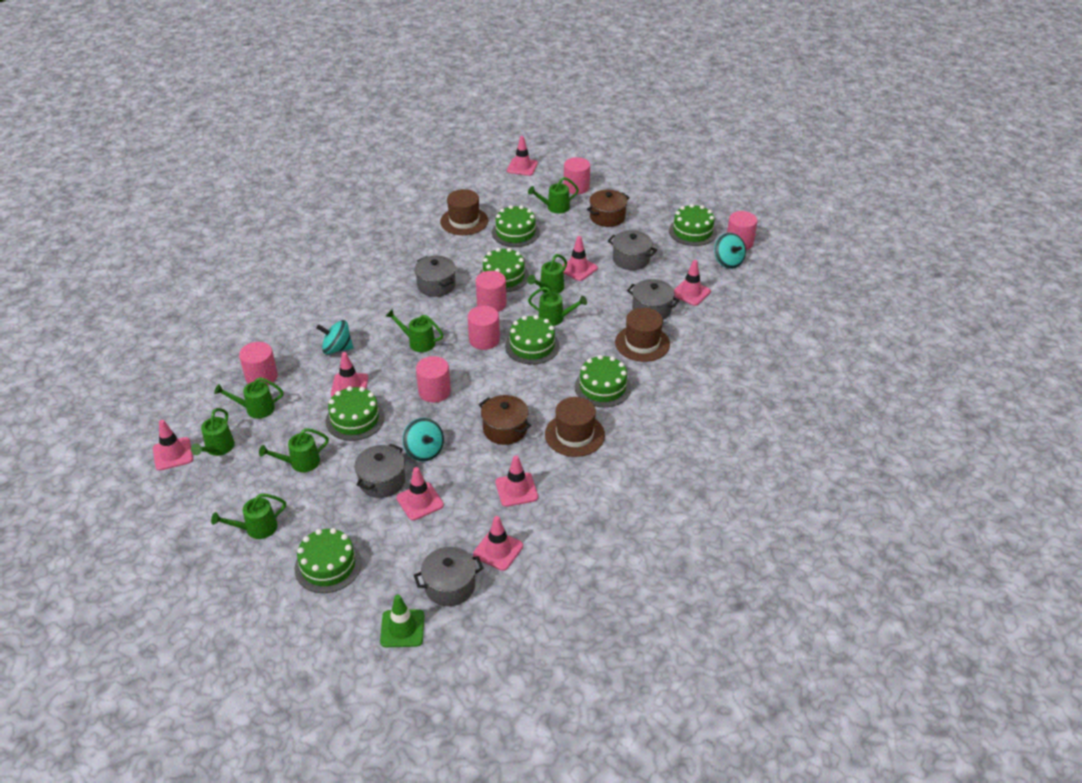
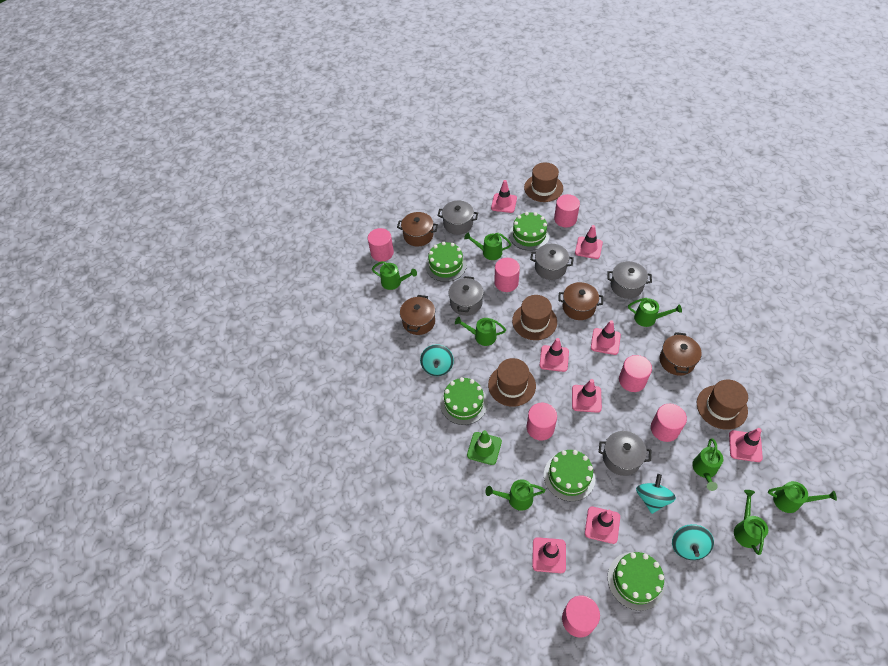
brown hat: 3 -> 4
brown pot: 2 -> 4
green cake: 7 -> 5
pink cylinder: 6 -> 7

